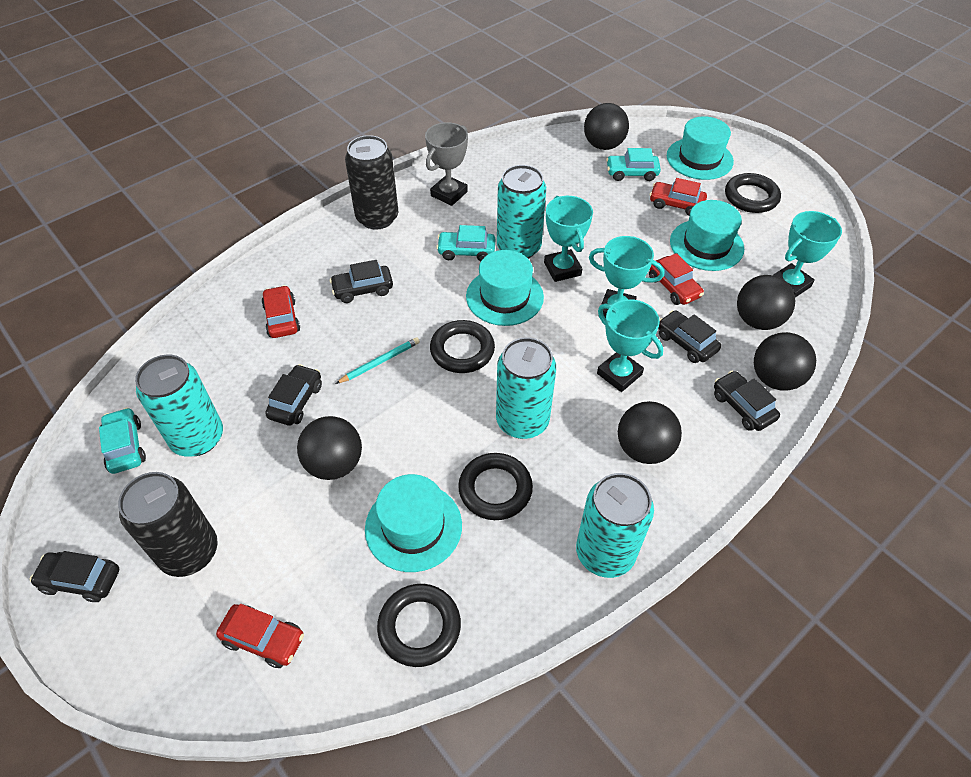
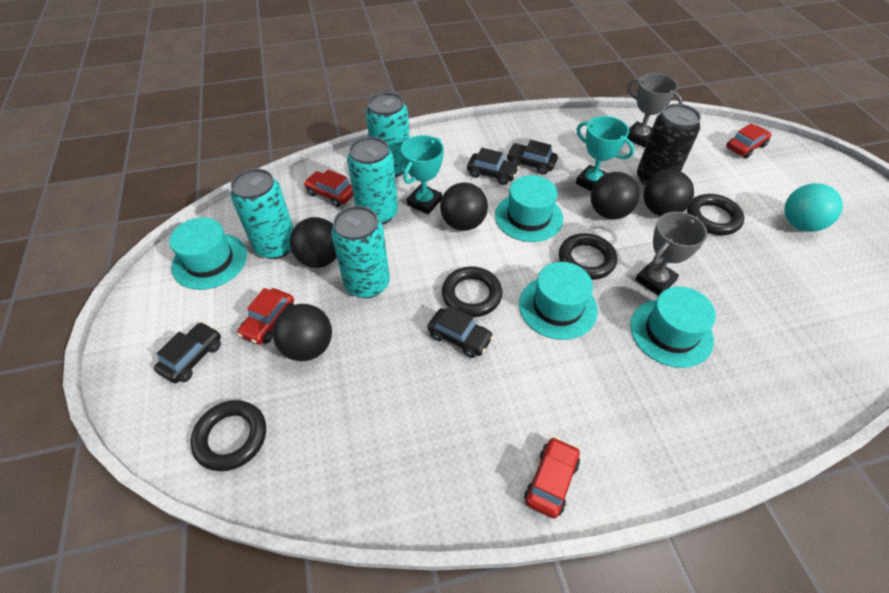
black can: 2 -> 1
black car: 5 -> 4
grey trophy: 1 -> 2
turquoise ball: 0 -> 1
turquoise car: 3 -> 0
turquoise pencil: 1 -> 0
turquoise trophy: 4 -> 2

